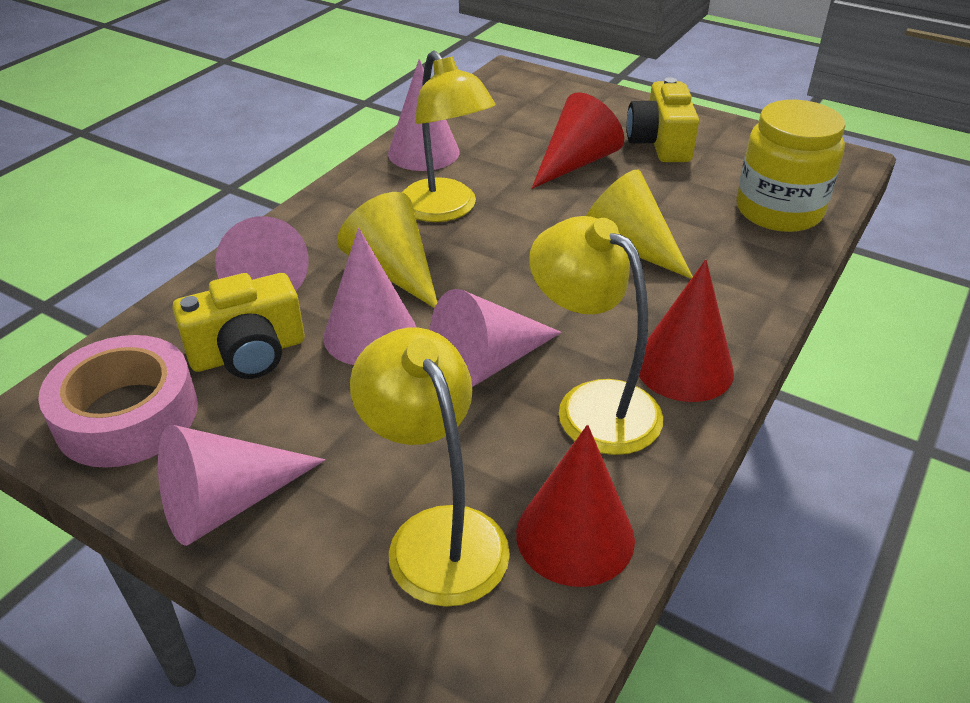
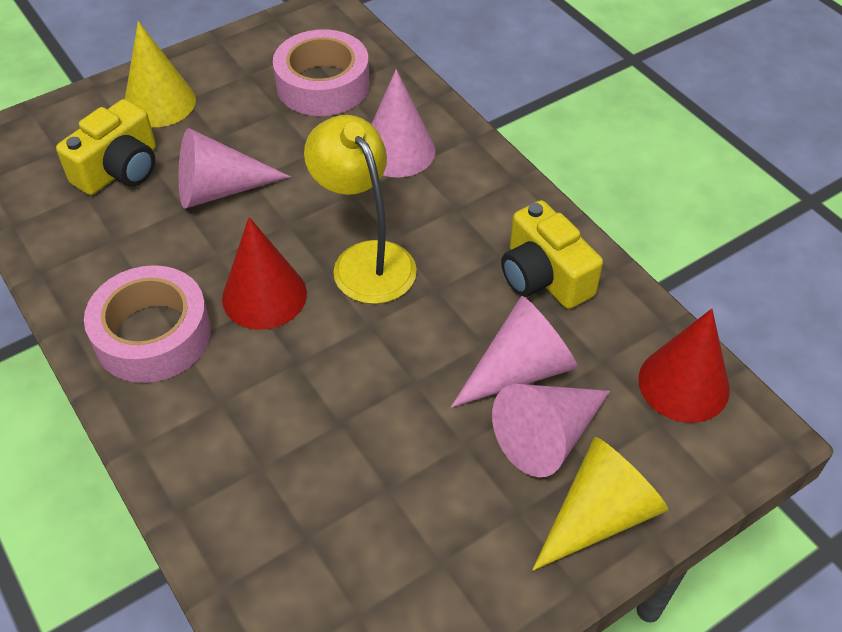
pink cone: 5 -> 4
pink tape: 1 -> 2
red cone: 3 -> 2
yellow jar: 1 -> 0
yellow lamp: 3 -> 1

